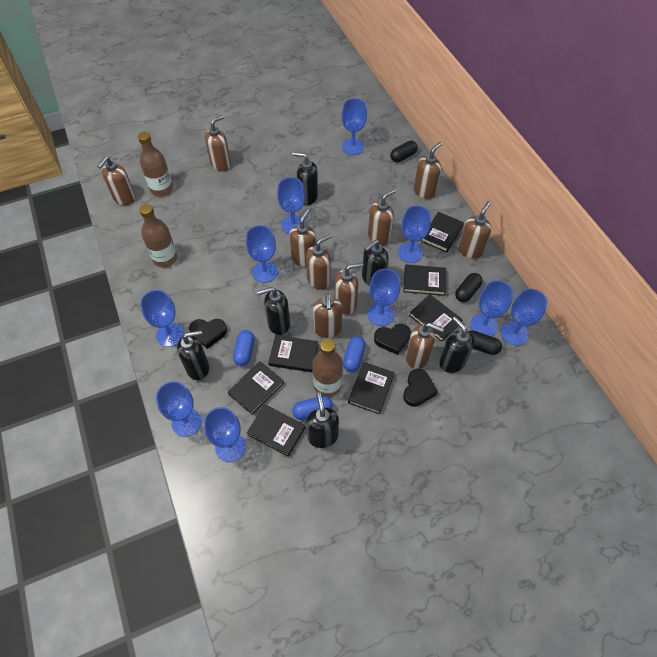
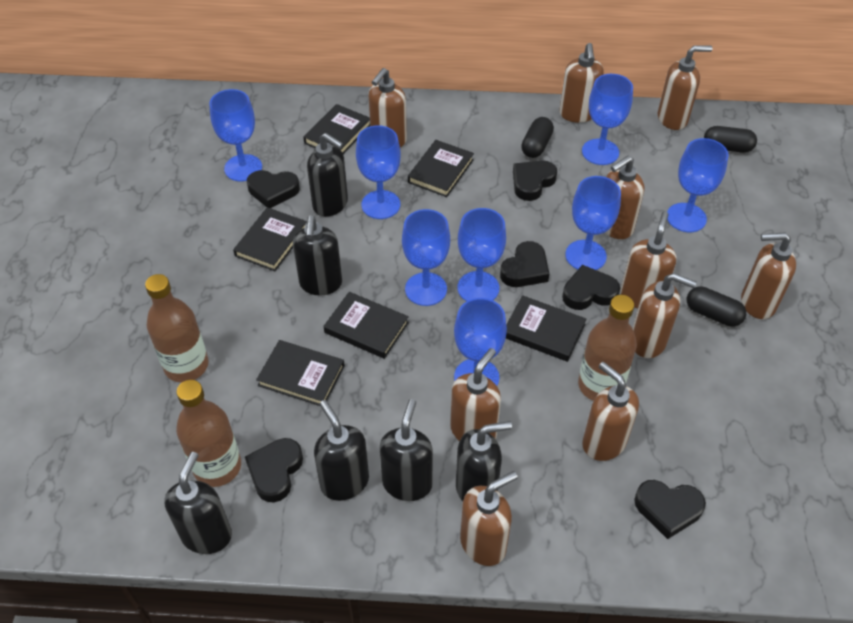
black book: 7 -> 6
black heart: 3 -> 6
blue capsule: 3 -> 0
blue goblet: 10 -> 8

